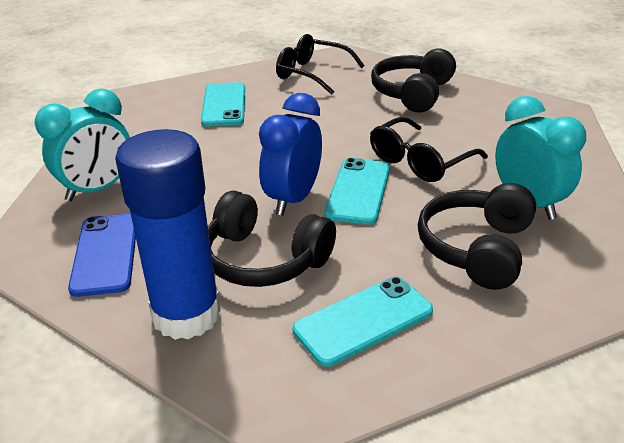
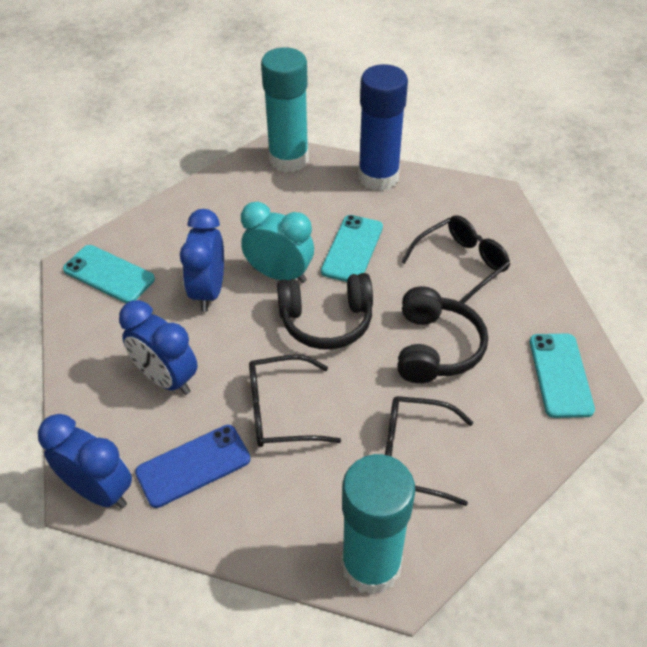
black glasses: 2 -> 3
black headphones: 3 -> 2
blue clock: 1 -> 3
turquoise clock: 2 -> 1
turquoise glue stick: 0 -> 2

